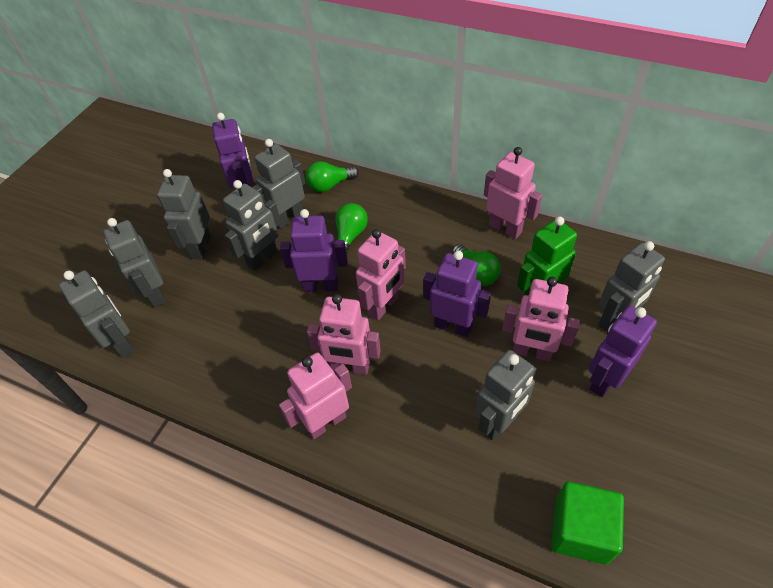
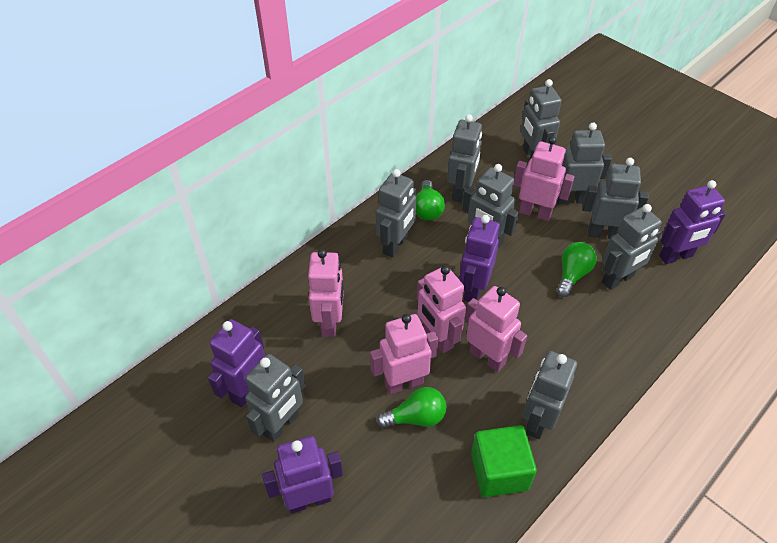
green robot: 1 -> 0
grey robot: 7 -> 9

